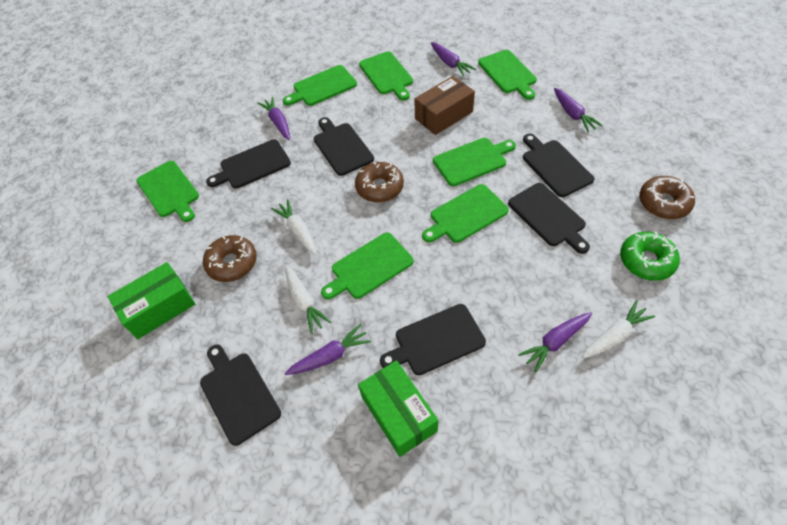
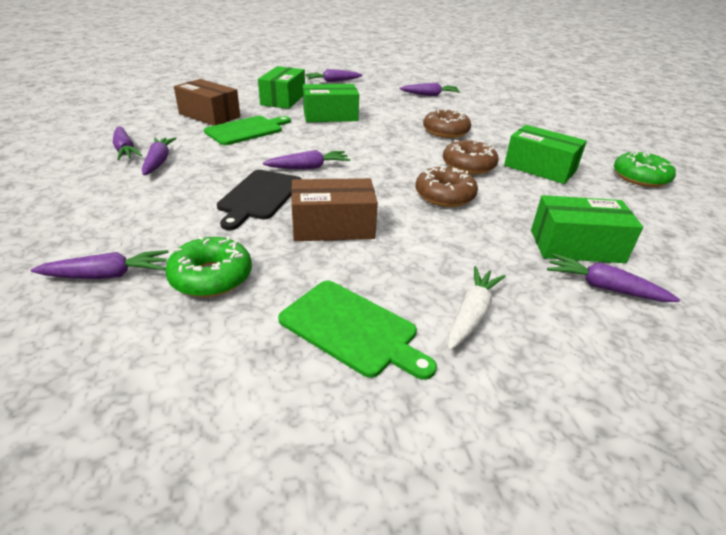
black cutting board: 6 -> 1
brown box: 1 -> 2
green box: 2 -> 4
green cutting board: 7 -> 2
green donut: 1 -> 2
purple carrot: 5 -> 7
white carrot: 3 -> 1

